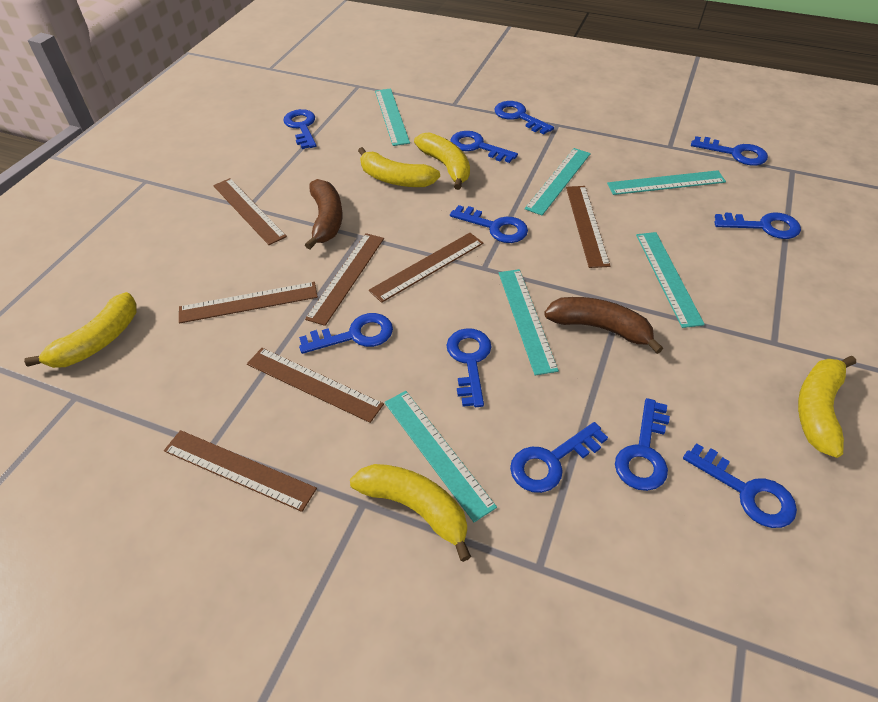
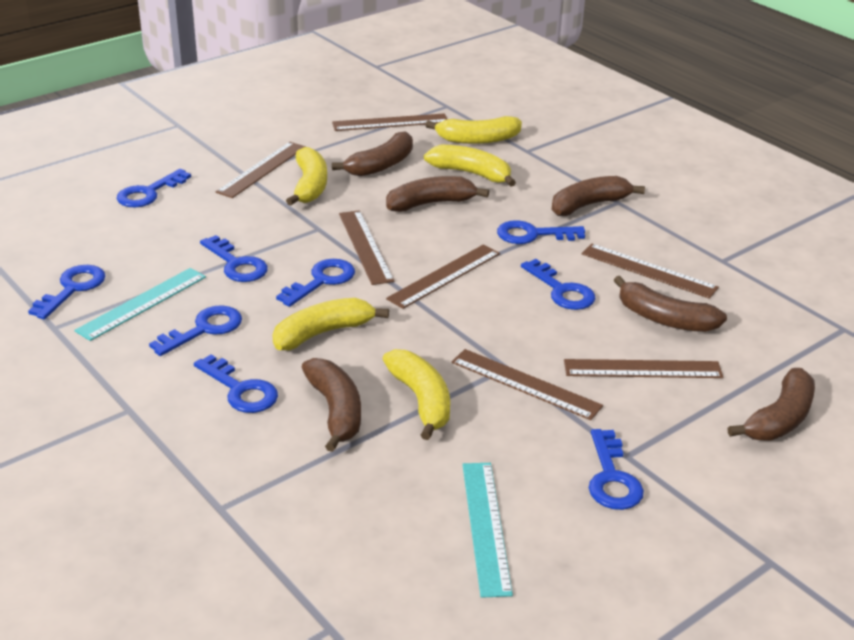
blue key: 11 -> 9
brown banana: 2 -> 6
turquoise ruler: 6 -> 2

